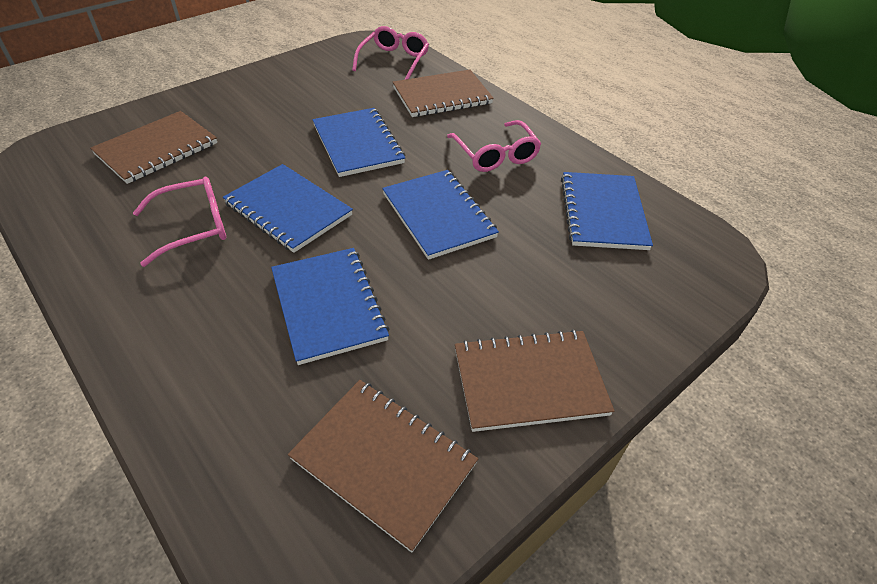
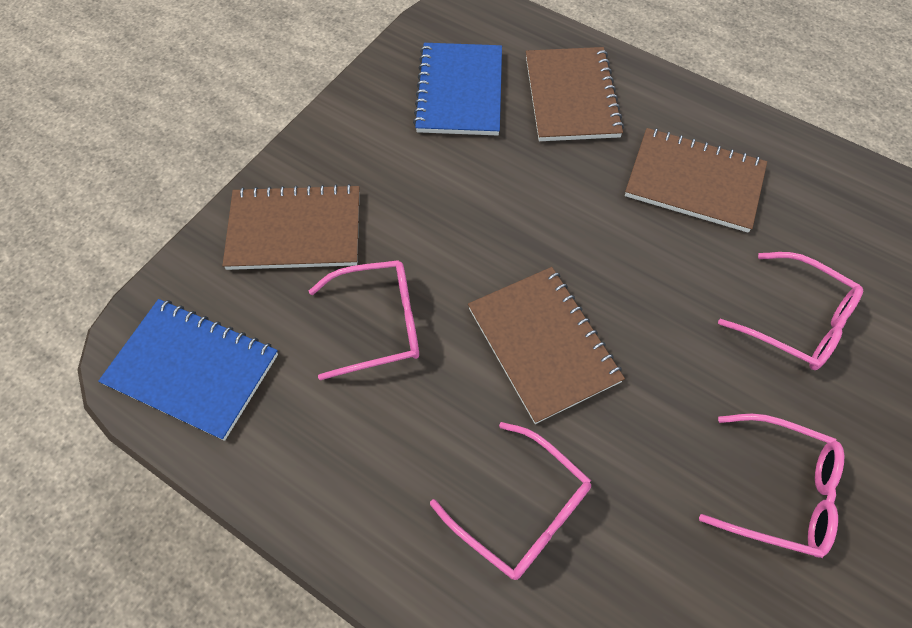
blue notebook: 5 -> 2
pink glasses: 3 -> 4

